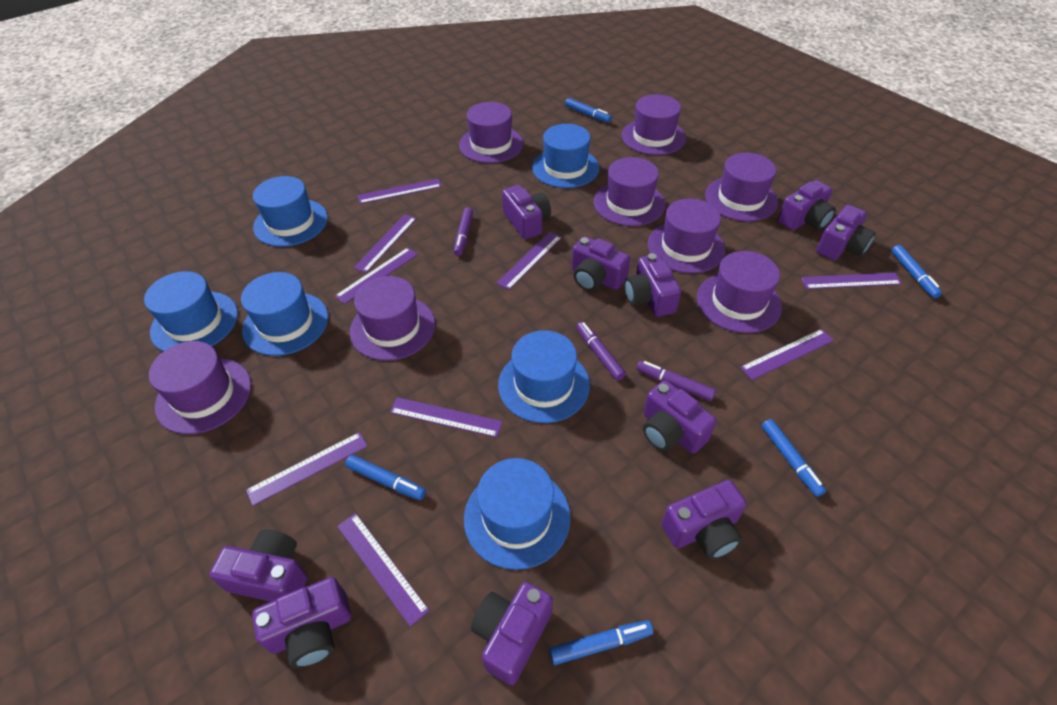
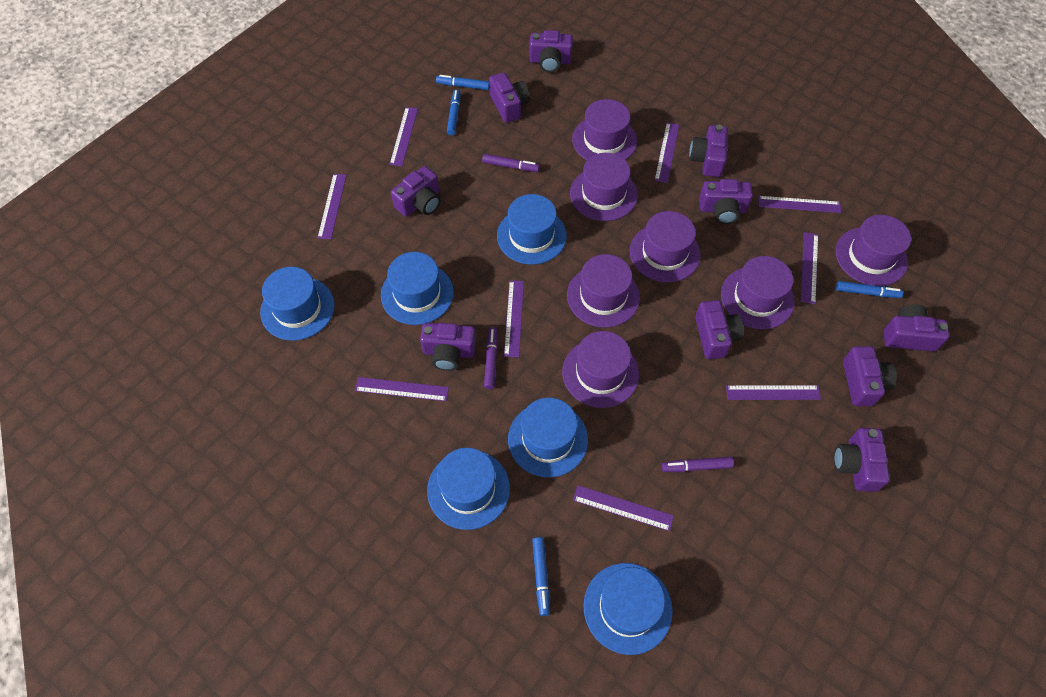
blue marker: 5 -> 4
purple hat: 8 -> 7

